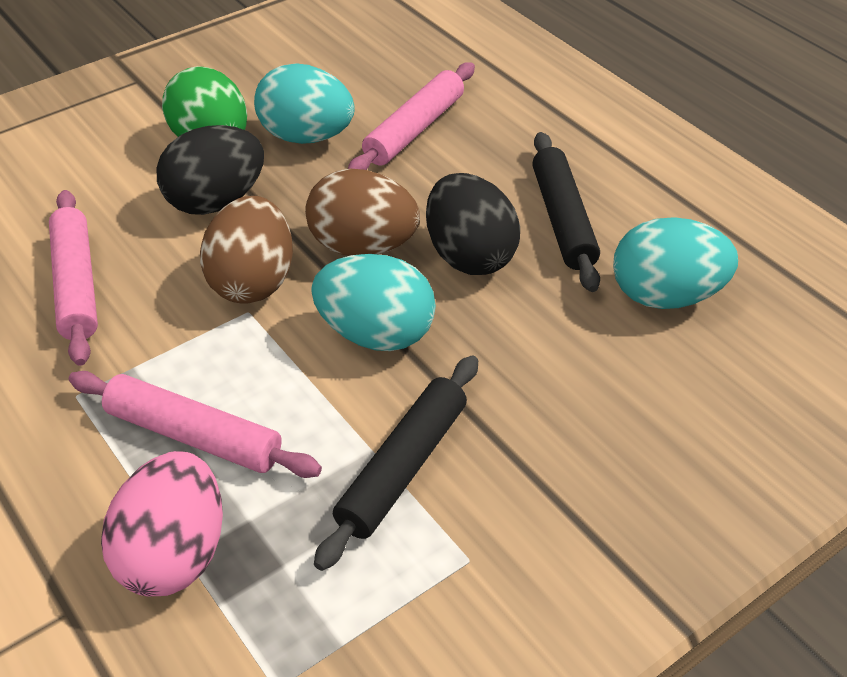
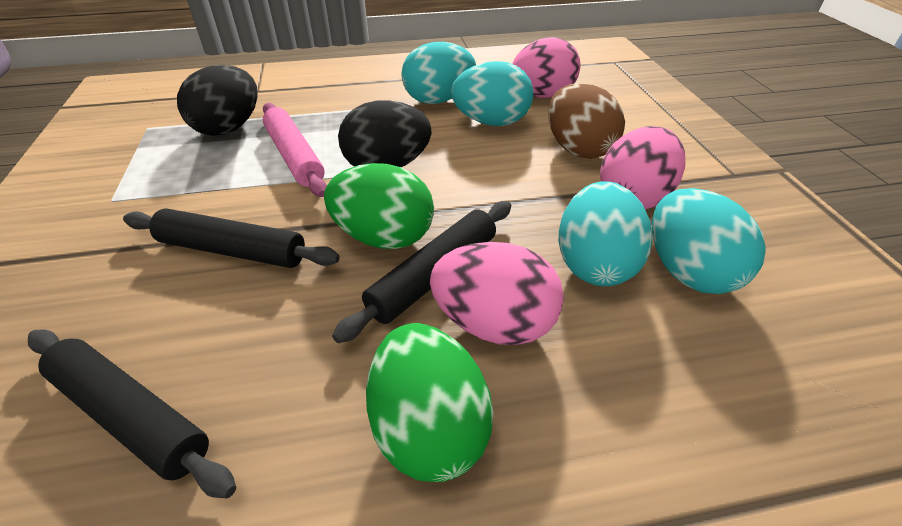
black rolling pin: 2 -> 3
brown egg: 2 -> 1
green egg: 1 -> 2
pink egg: 1 -> 3
pink rolling pin: 3 -> 1
turquoise egg: 3 -> 4

